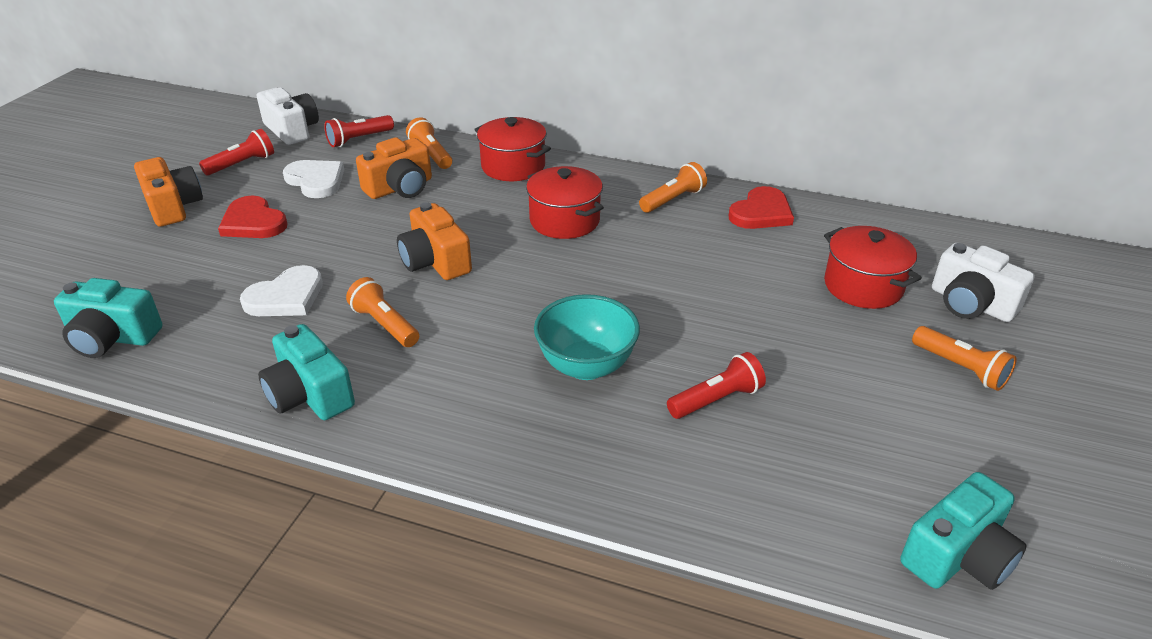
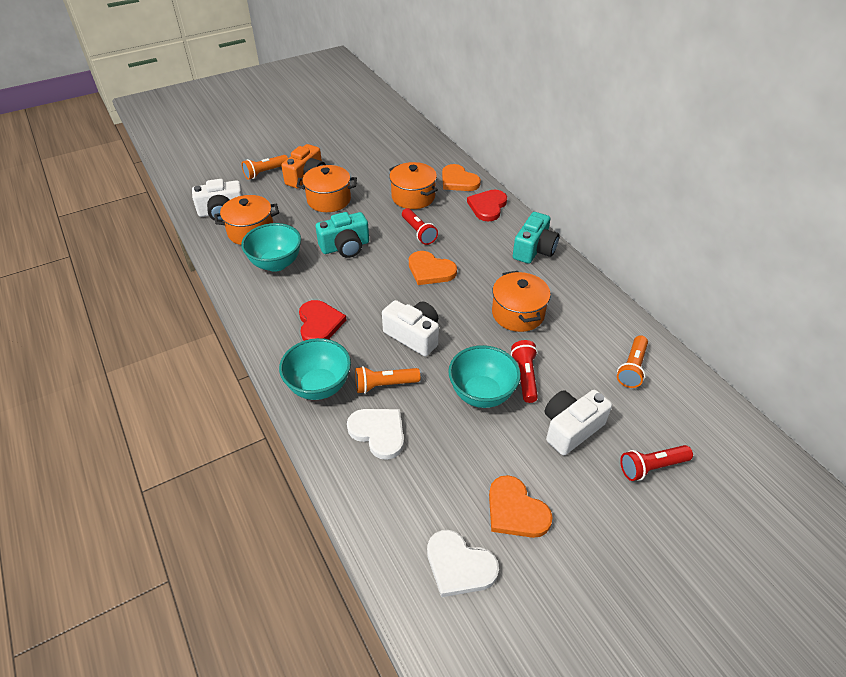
orange camera: 3 -> 1
orange flashlight: 4 -> 3
orange heart: 0 -> 3
orange pot: 0 -> 4
red pot: 3 -> 0
turquoise bowl: 1 -> 3
turquoise camera: 3 -> 2
white camera: 2 -> 3

